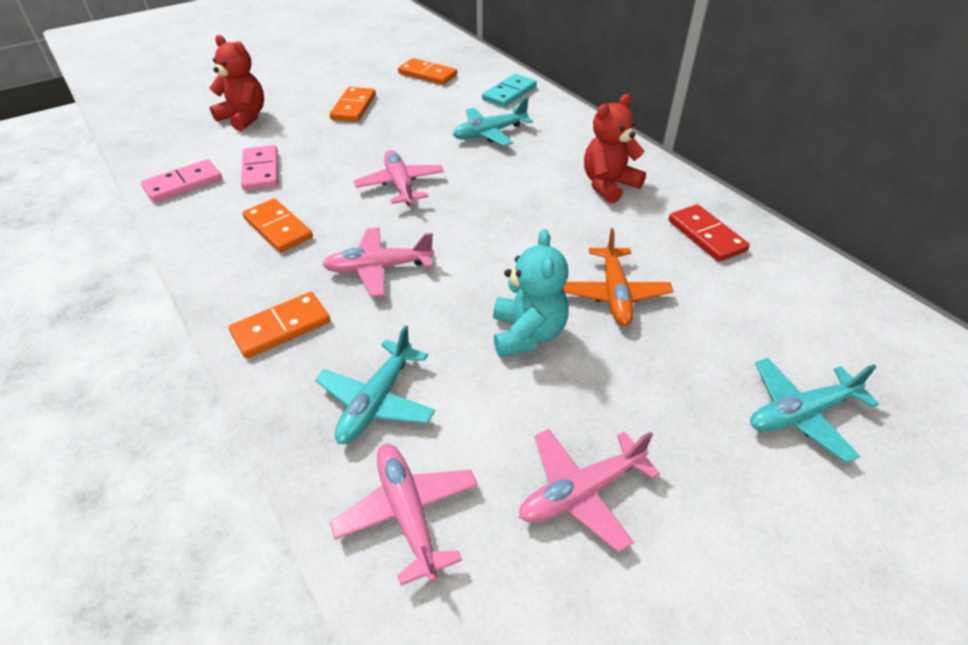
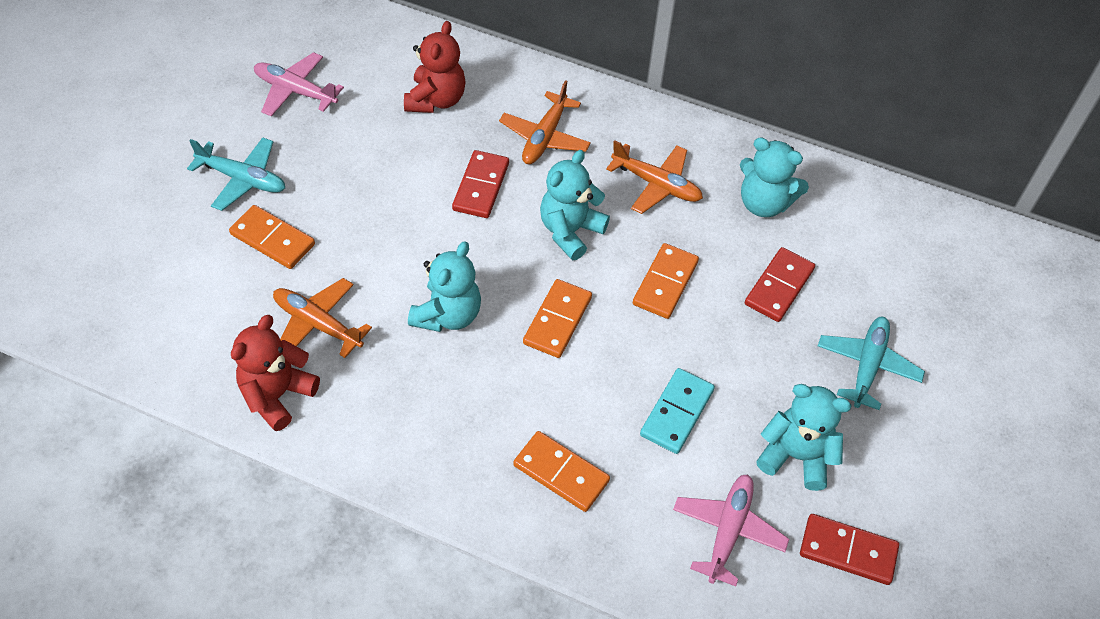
orange plane: 1 -> 3
pink domino: 2 -> 0
pink plane: 4 -> 2
red domino: 1 -> 3
turquoise plane: 3 -> 2
turquoise teddy bear: 1 -> 4

